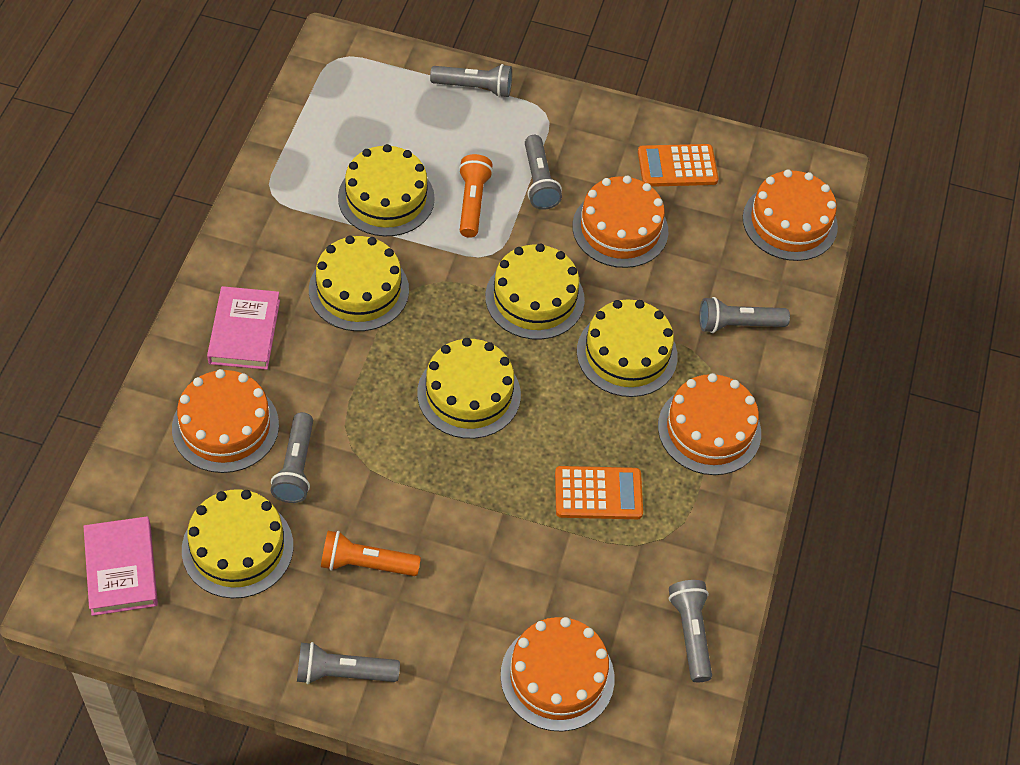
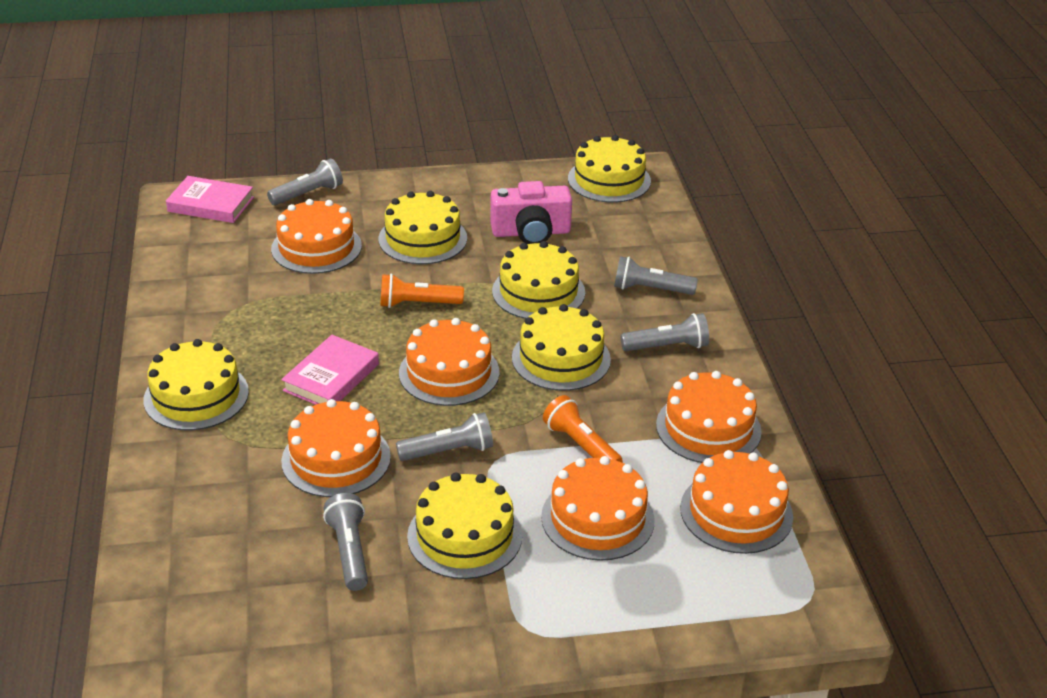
grey flashlight: 6 -> 5
orange cake: 5 -> 6
orange calculator: 2 -> 0
pink camera: 0 -> 1

